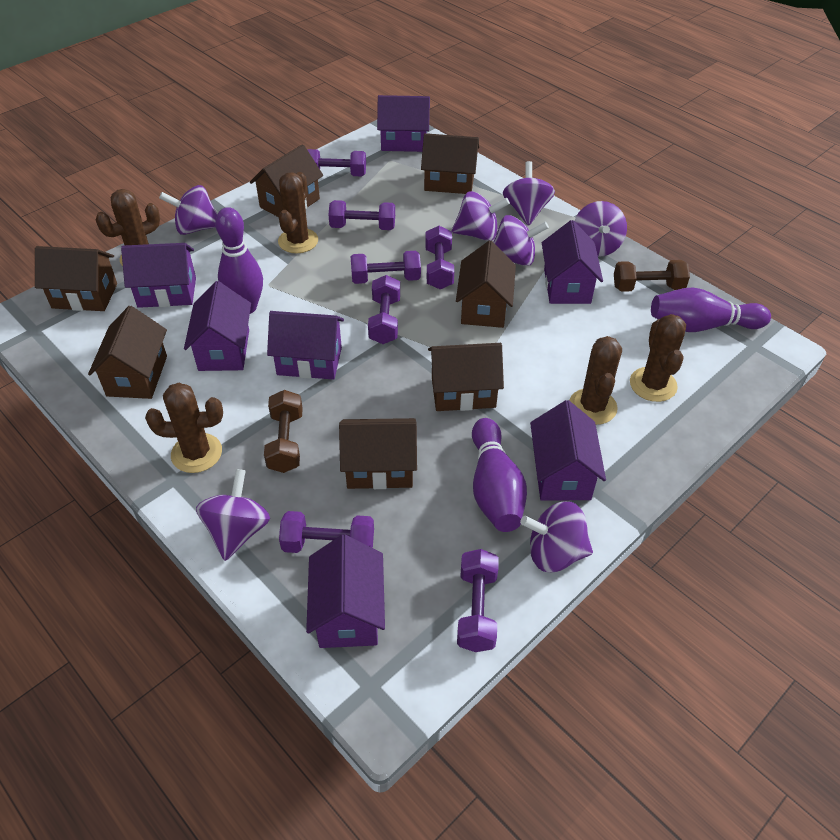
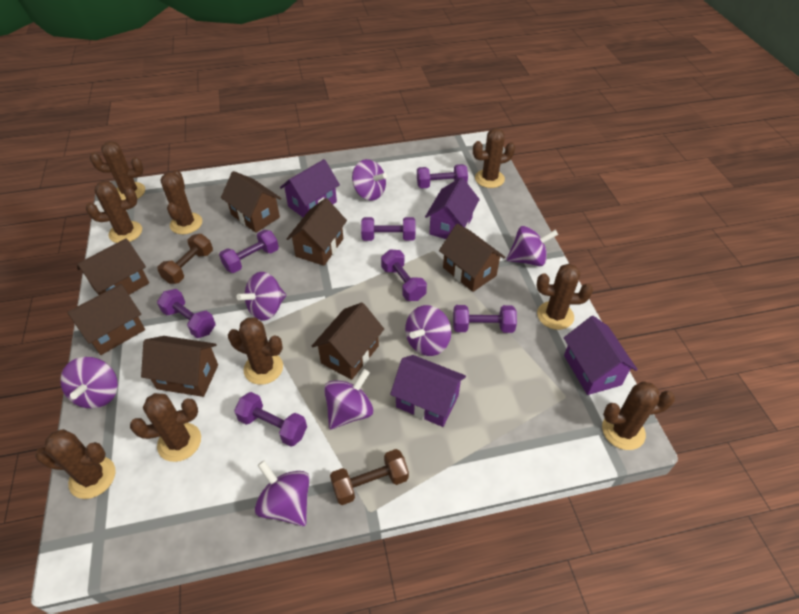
brown cactus: 5 -> 9
purple bowling pin: 3 -> 0
purple house: 7 -> 4

